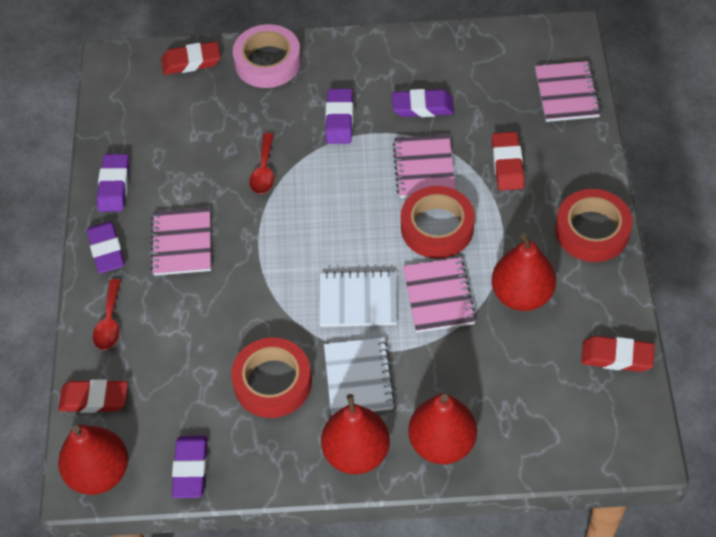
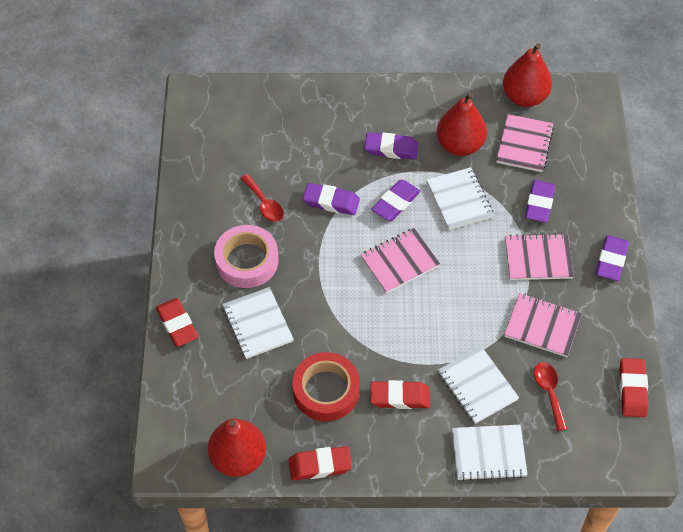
red pear: 4 -> 3
red tape: 3 -> 1
white notebook: 2 -> 4

